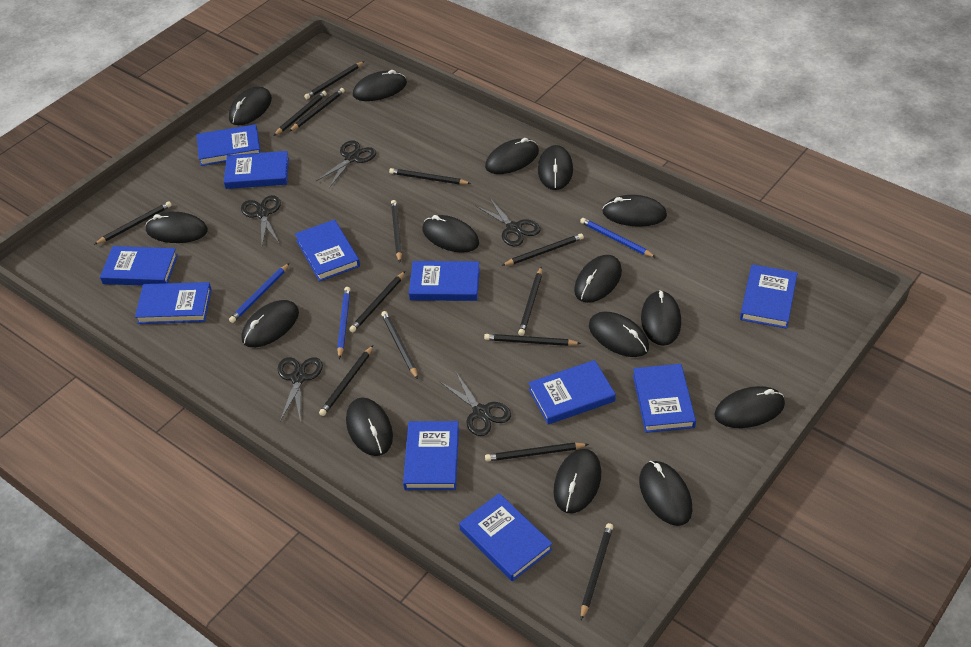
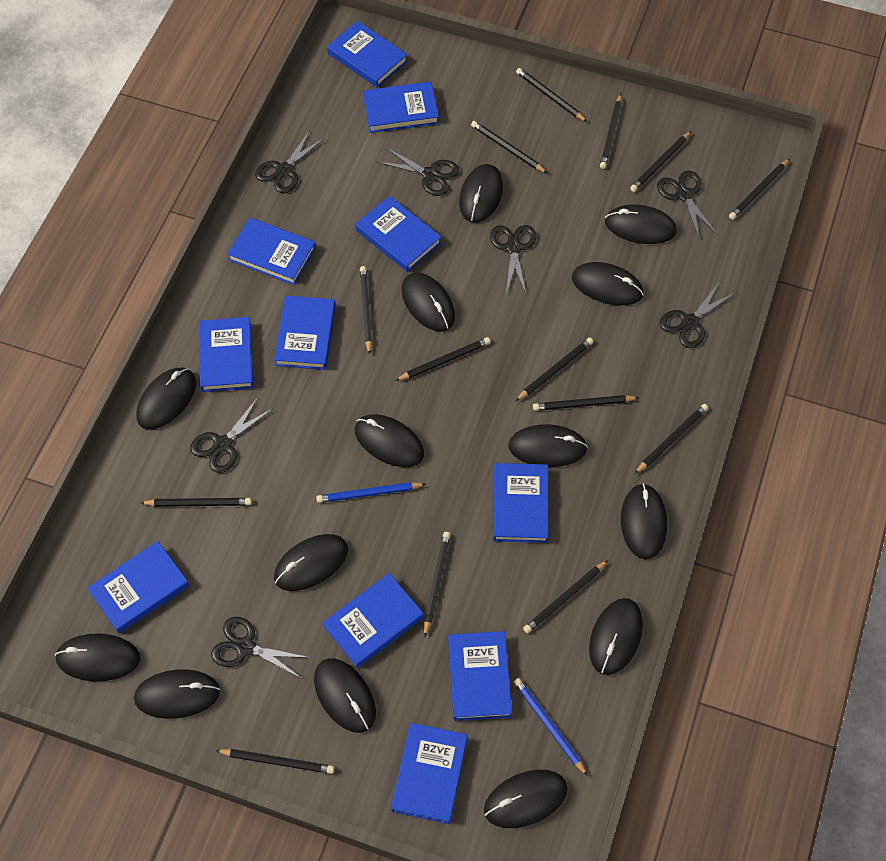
black mouse: 15 -> 14
black scissors: 5 -> 7
blue pencil: 3 -> 2

